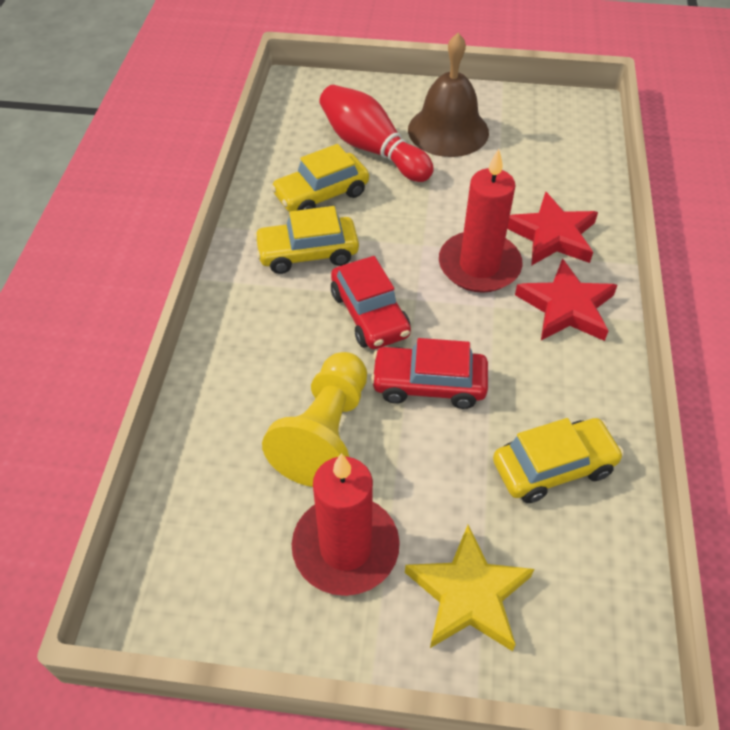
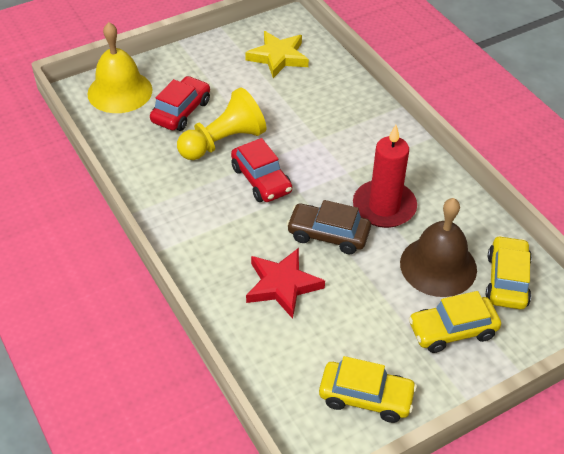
brown car: 0 -> 1
red bowling pin: 1 -> 0
red candle: 2 -> 1
red star: 2 -> 1
yellow bell: 0 -> 1

